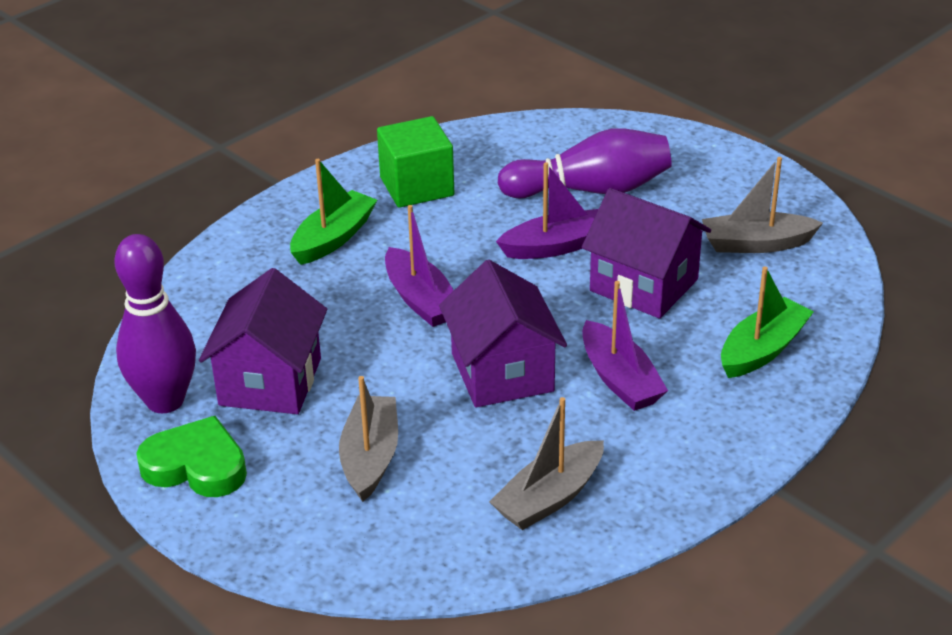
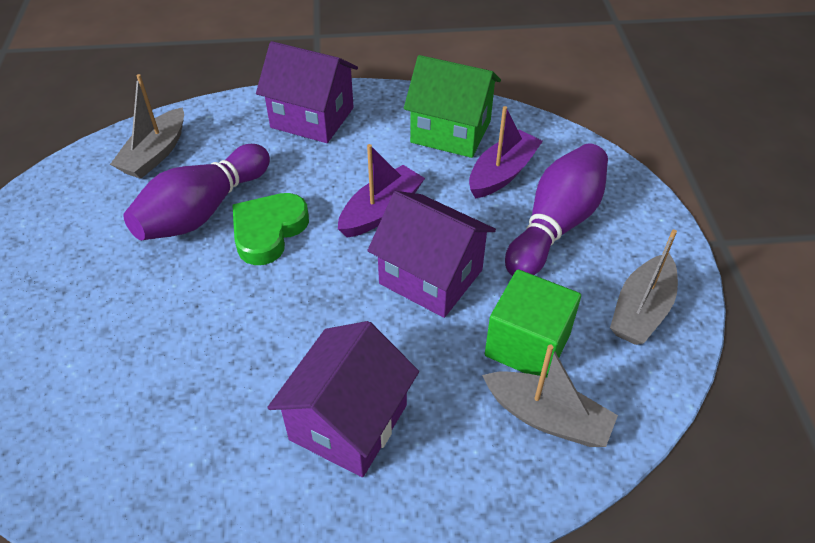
green boat: 2 -> 0
green house: 0 -> 1
purple boat: 3 -> 2

